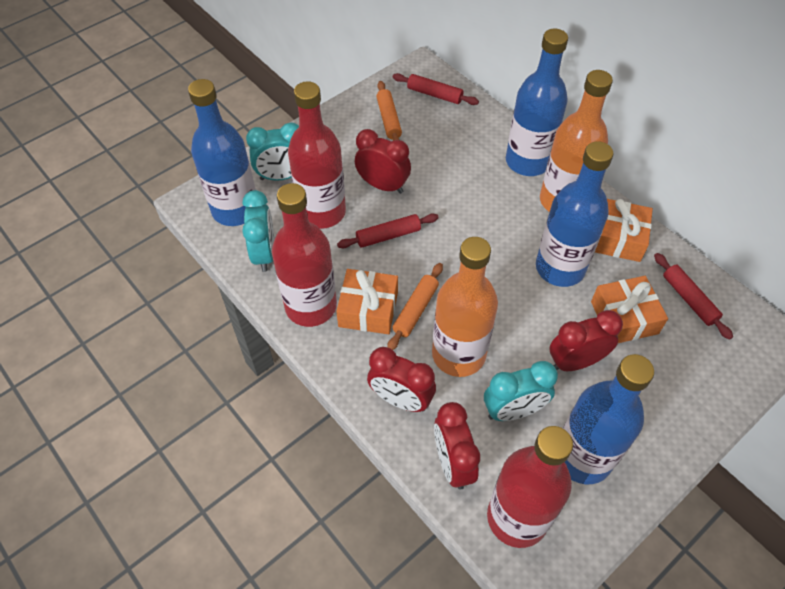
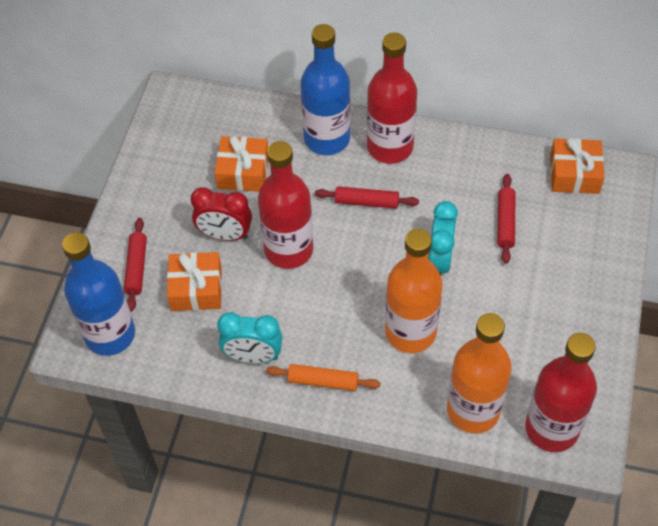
blue bottle: 4 -> 2
orange rolling pin: 2 -> 1
red clock: 4 -> 1
turquoise clock: 3 -> 2

